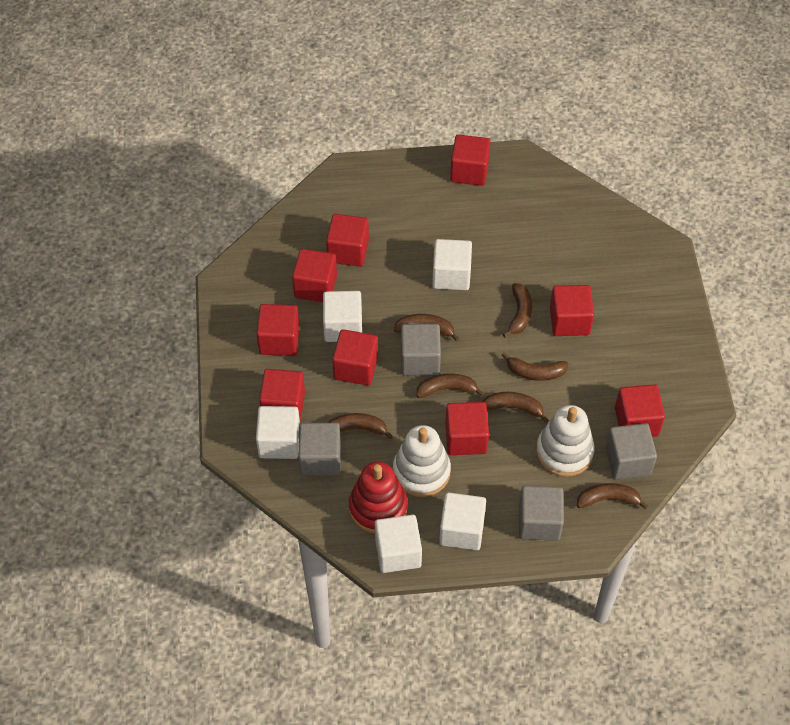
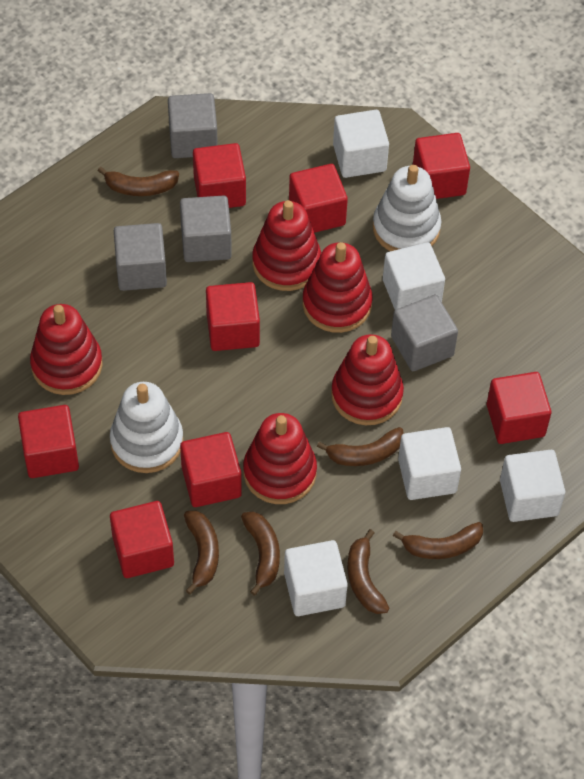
brown banana: 7 -> 6
red cube: 9 -> 8
red stacking toy: 1 -> 5

